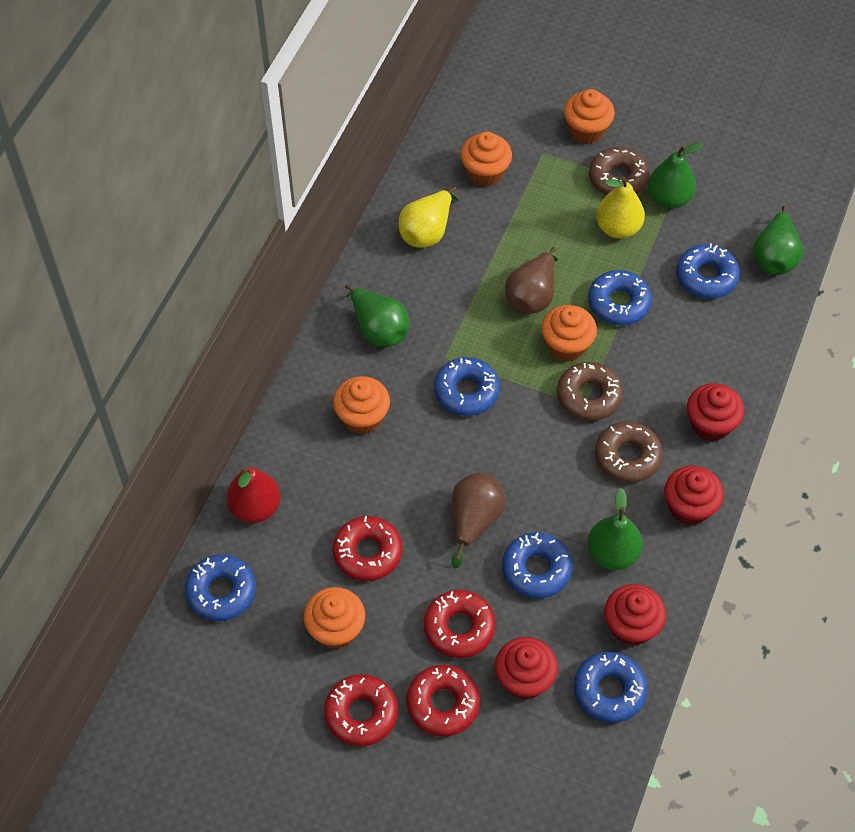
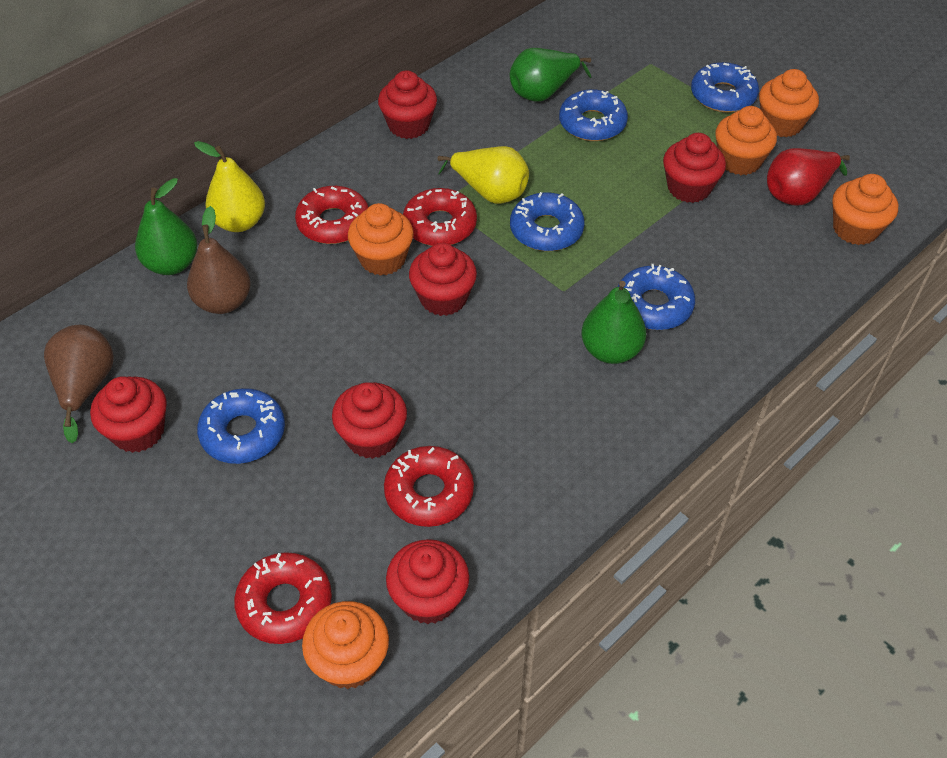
blue donut: 6 -> 5
brown donut: 3 -> 0
green pear: 4 -> 3
red cupcake: 4 -> 6

